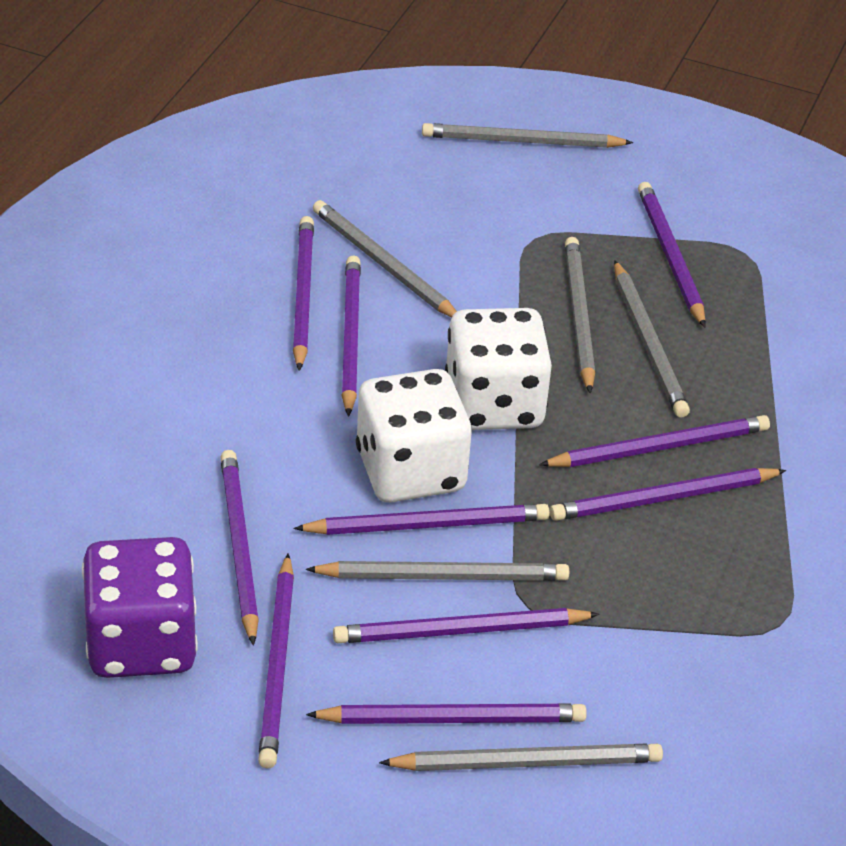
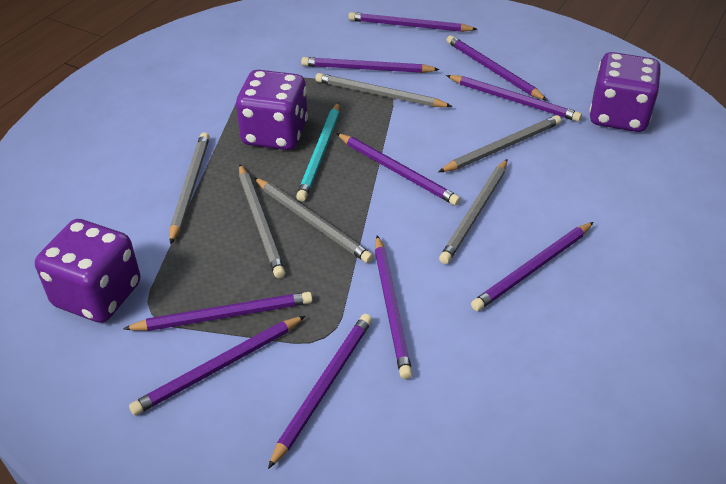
purple dice: 1 -> 3
turquoise pencil: 0 -> 1
white dice: 2 -> 0

